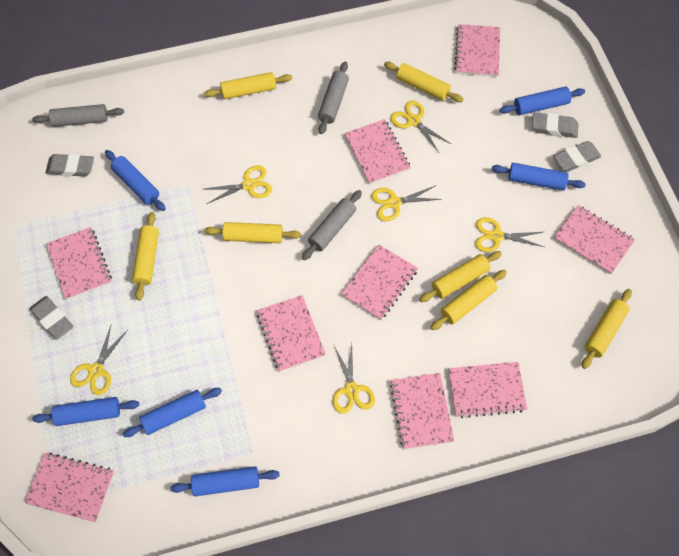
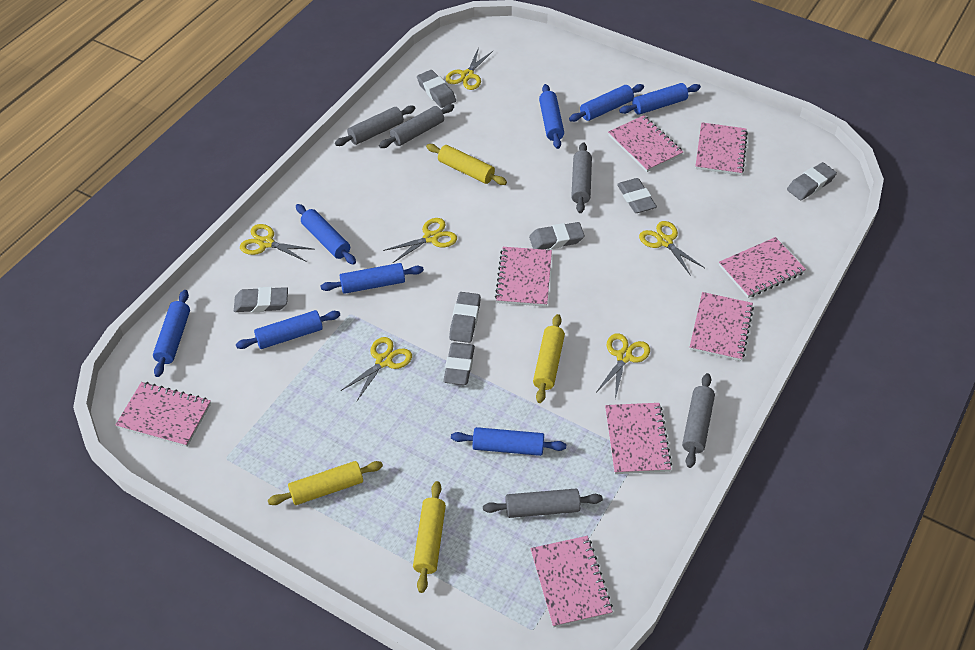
blue rolling pin: 6 -> 8
grey eraser: 4 -> 7
grey rolling pin: 3 -> 5
pink notebook: 9 -> 8
yellow rolling pin: 7 -> 4

